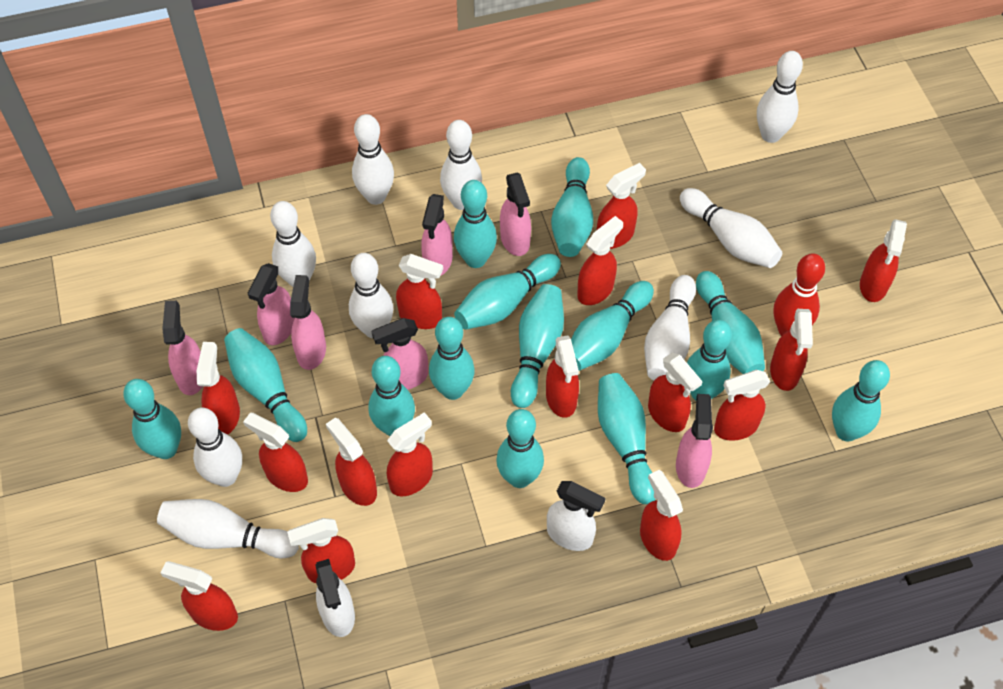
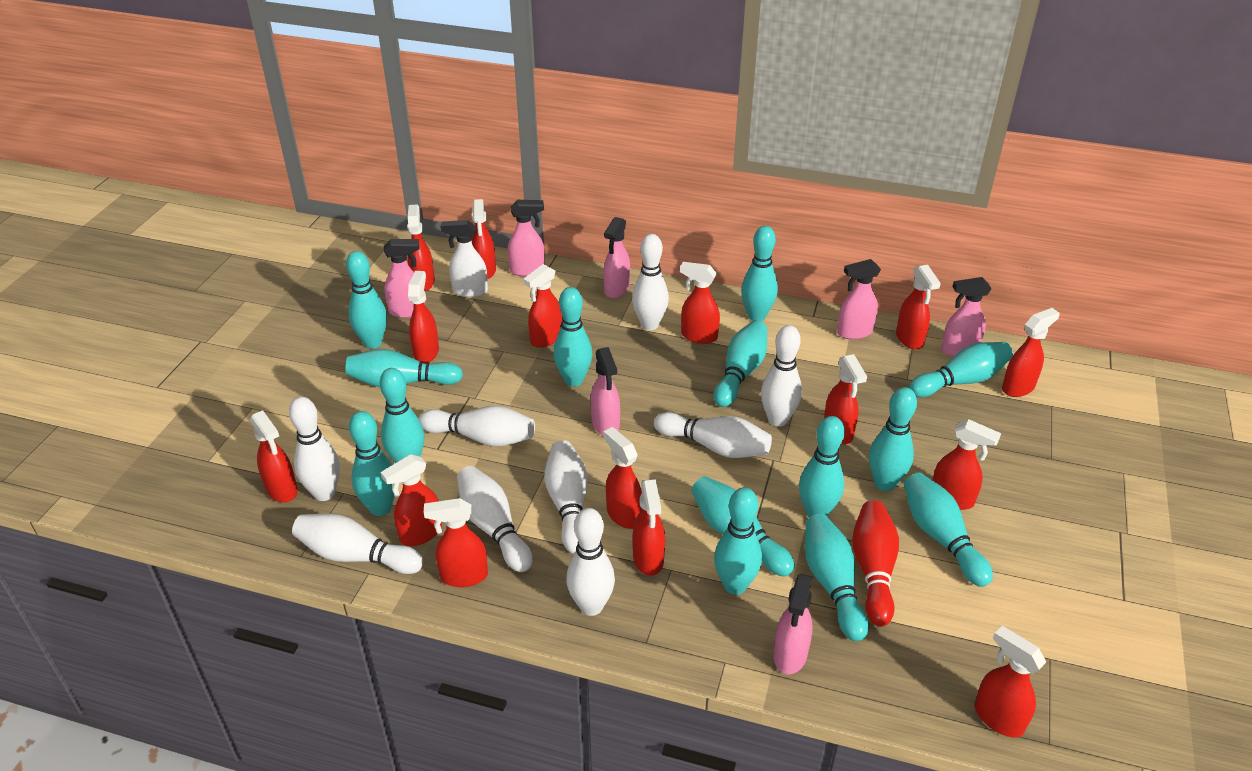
white spray bottle: 2 -> 1

